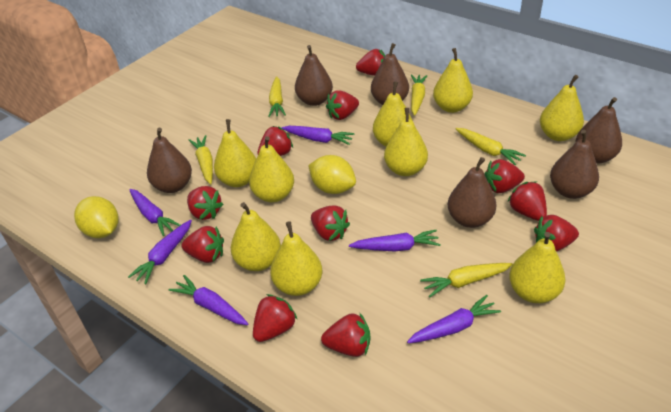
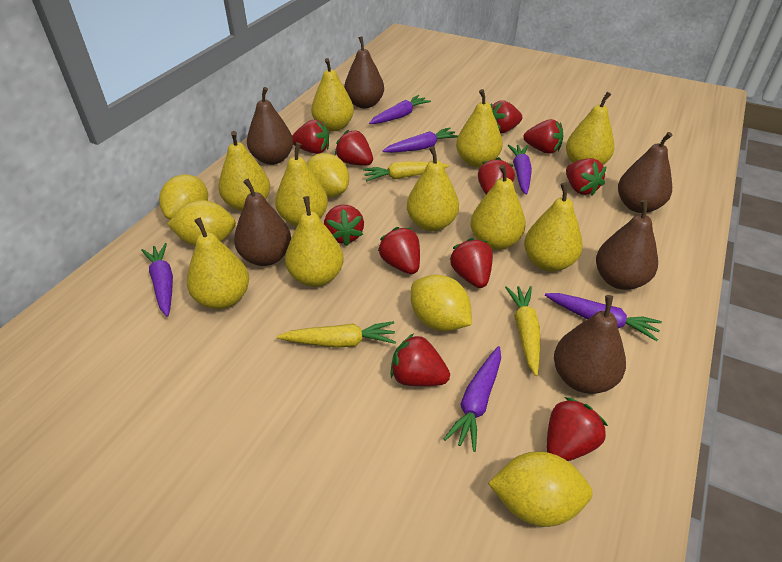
yellow carrot: 5 -> 3
yellow lemon: 2 -> 5
yellow pear: 9 -> 10

